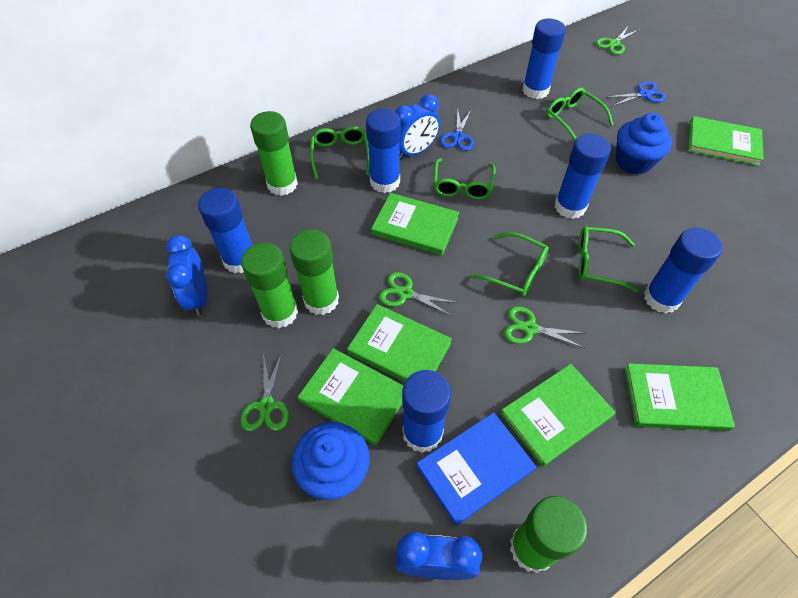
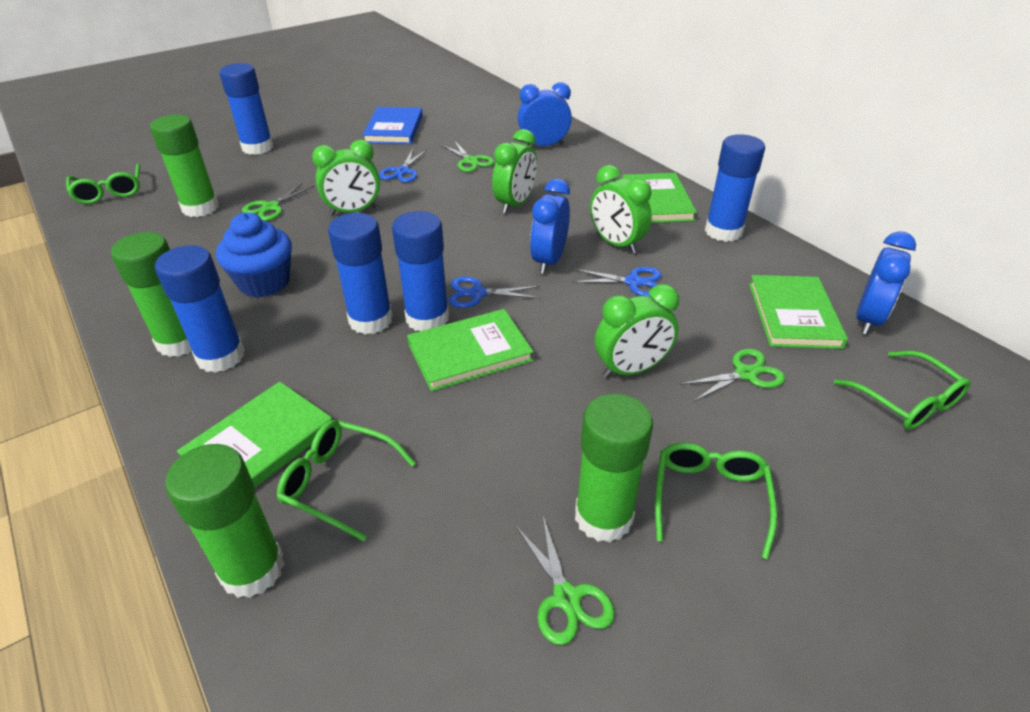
blue cupcake: 2 -> 1
blue glue stick: 6 -> 5
blue scissors: 2 -> 3
green book: 6 -> 4
green clock: 0 -> 4
green glasses: 5 -> 4

